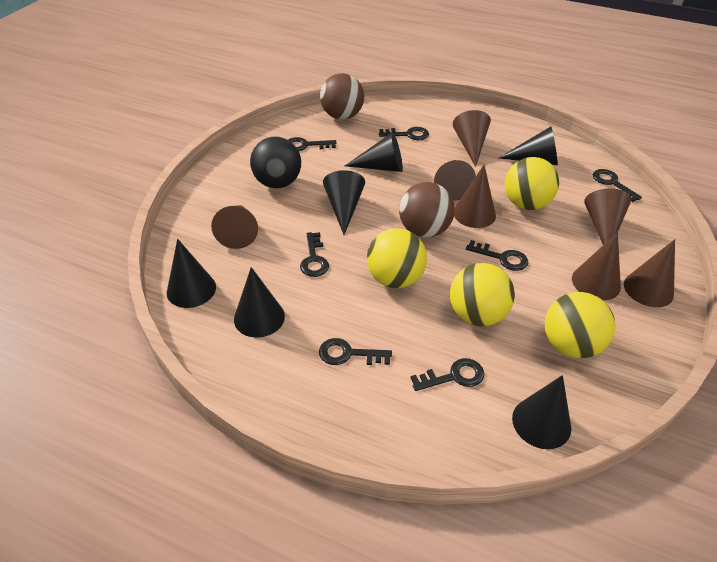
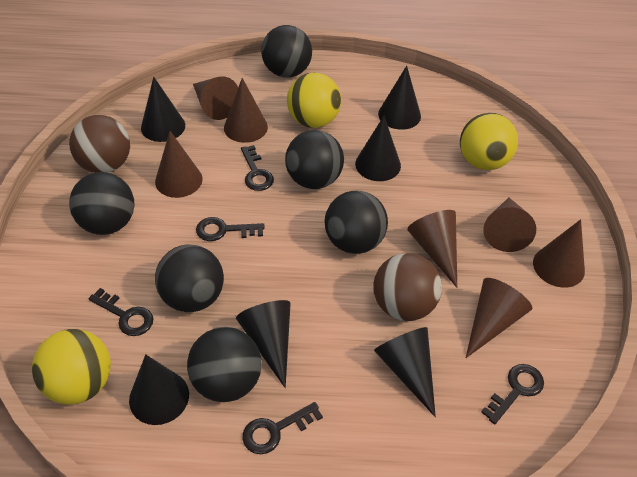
black ball: 1 -> 6
black key: 7 -> 5
yellow ball: 4 -> 3

